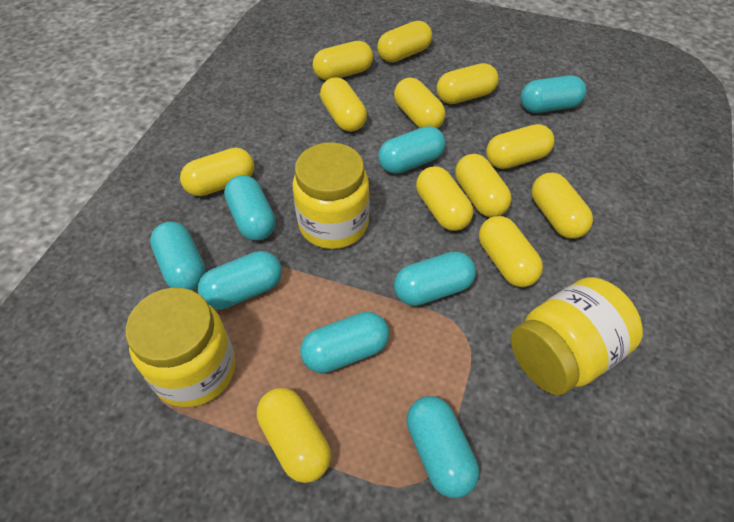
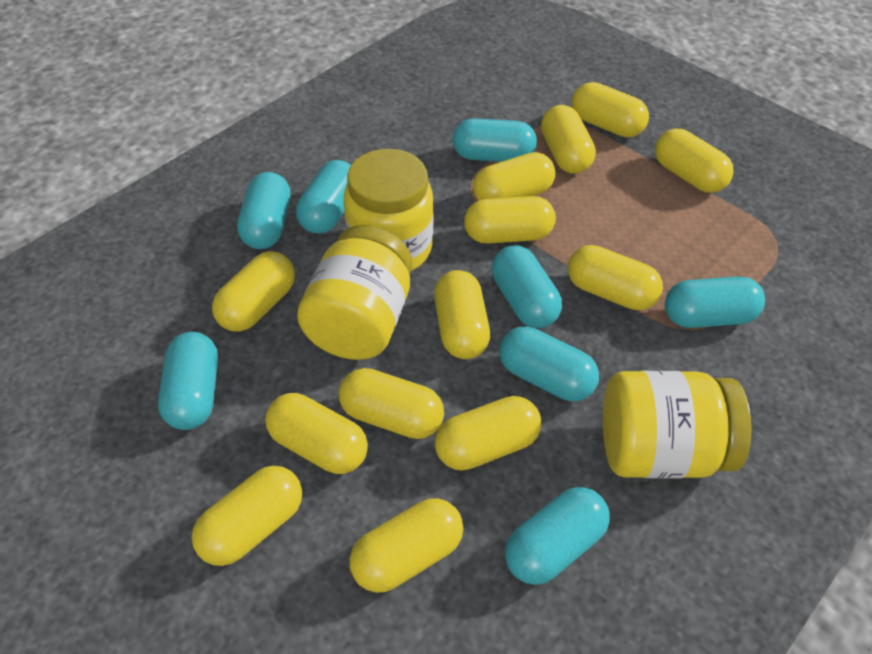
yellow capsule: 12 -> 13

